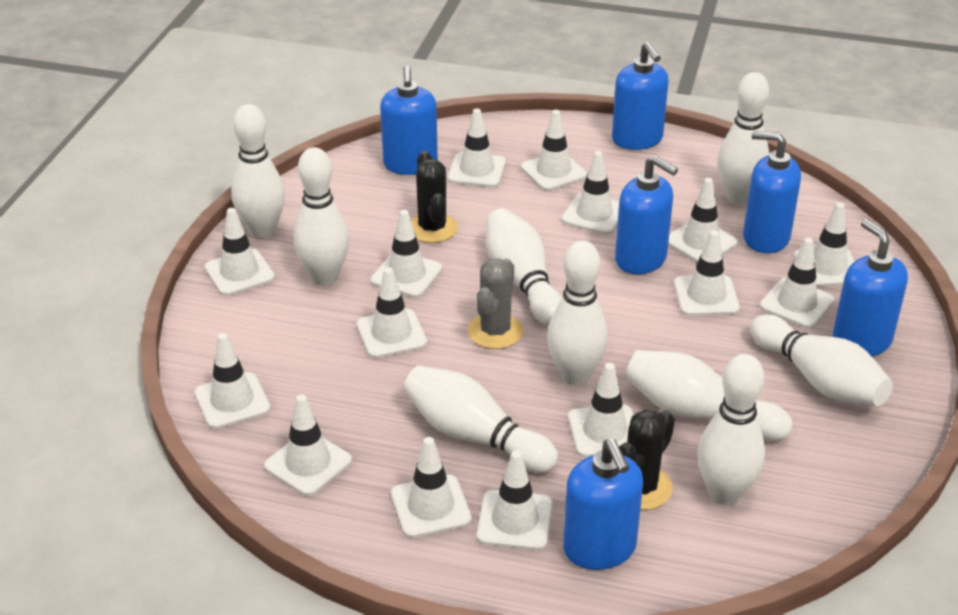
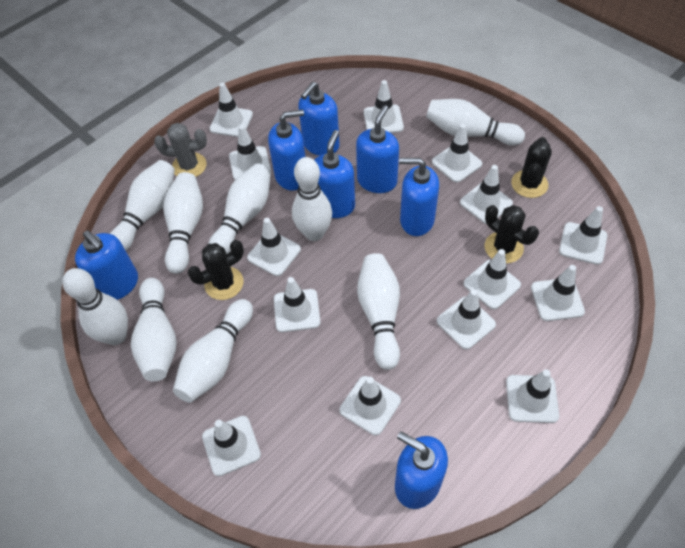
black cactus: 2 -> 3
blue soap dispenser: 6 -> 7
white traffic cone: 15 -> 14

